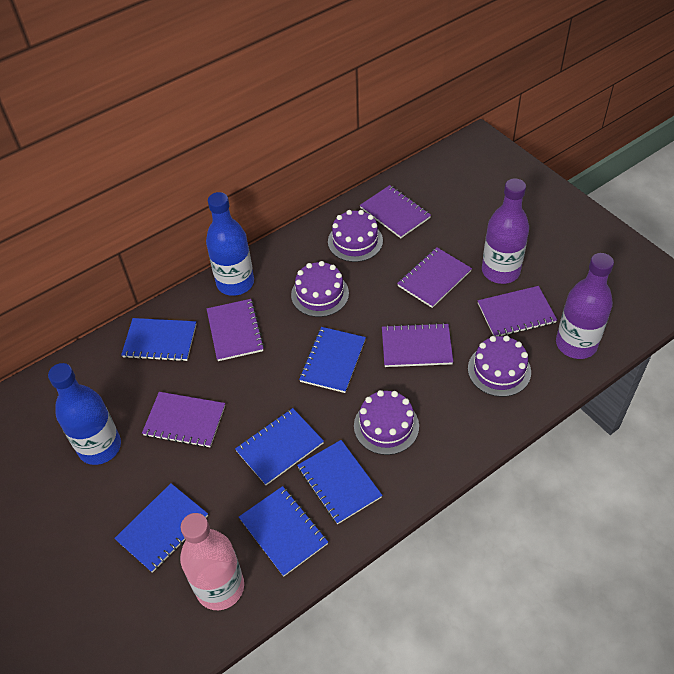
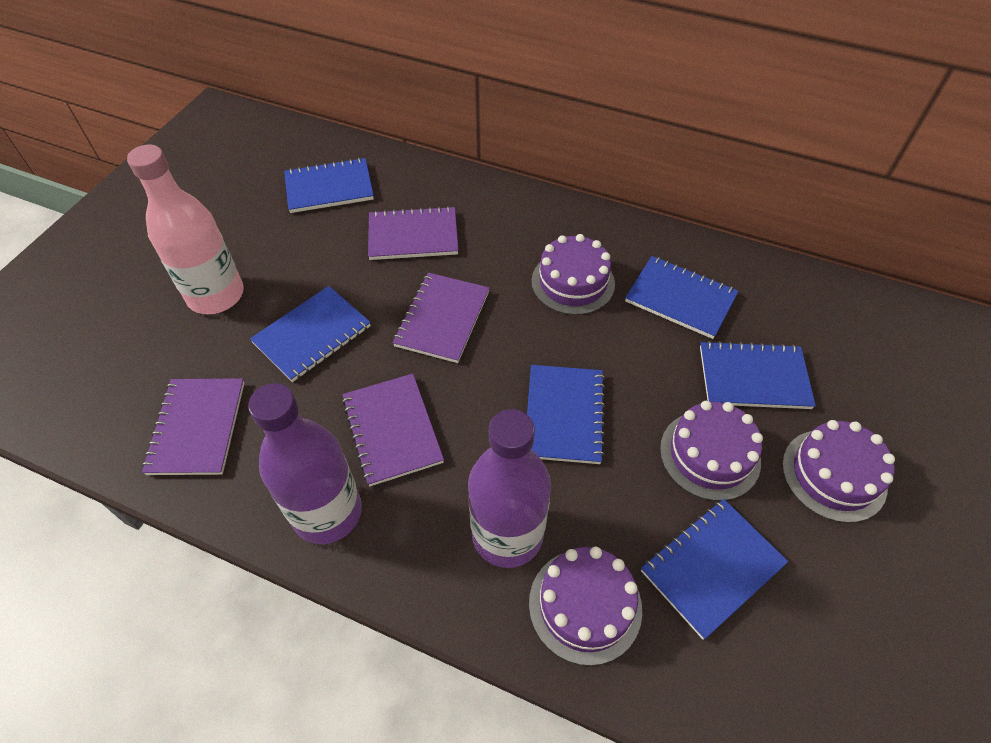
blue bottle: 2 -> 0
purple notebook: 6 -> 4

